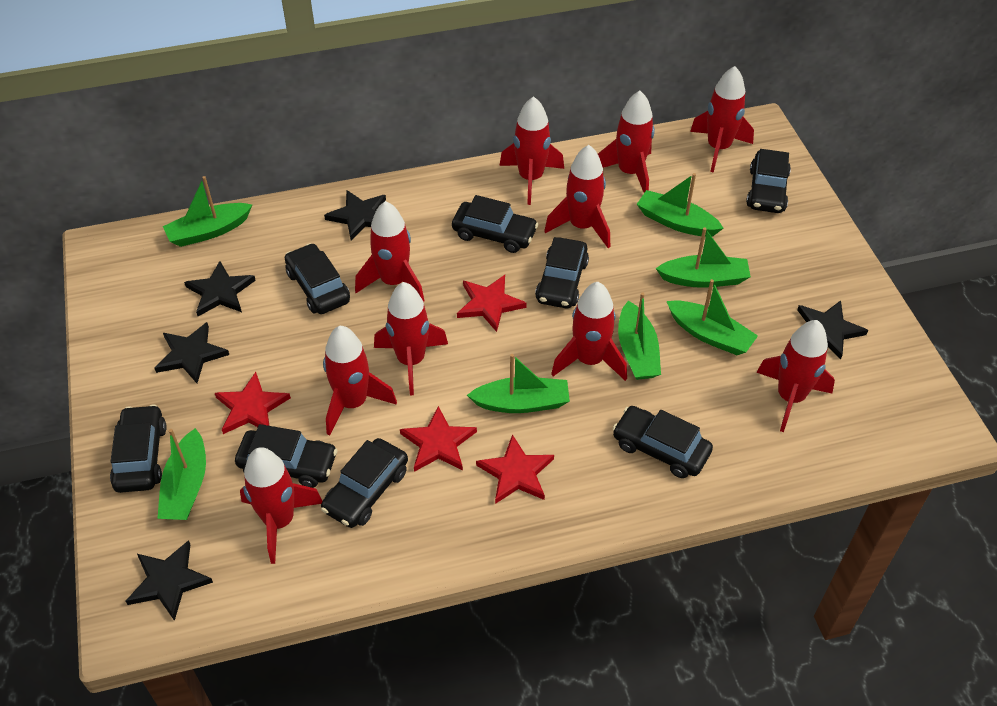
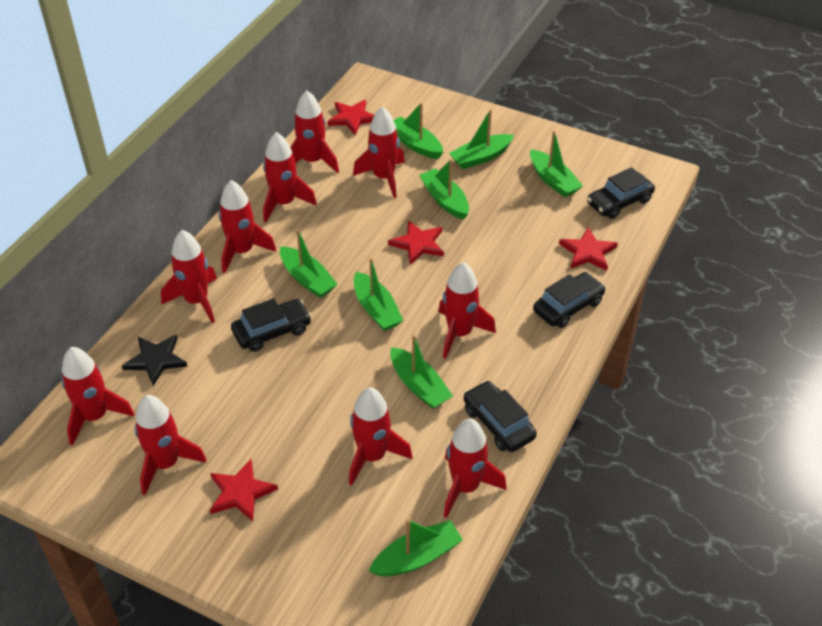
black car: 8 -> 4
black star: 5 -> 1
green boat: 7 -> 8

